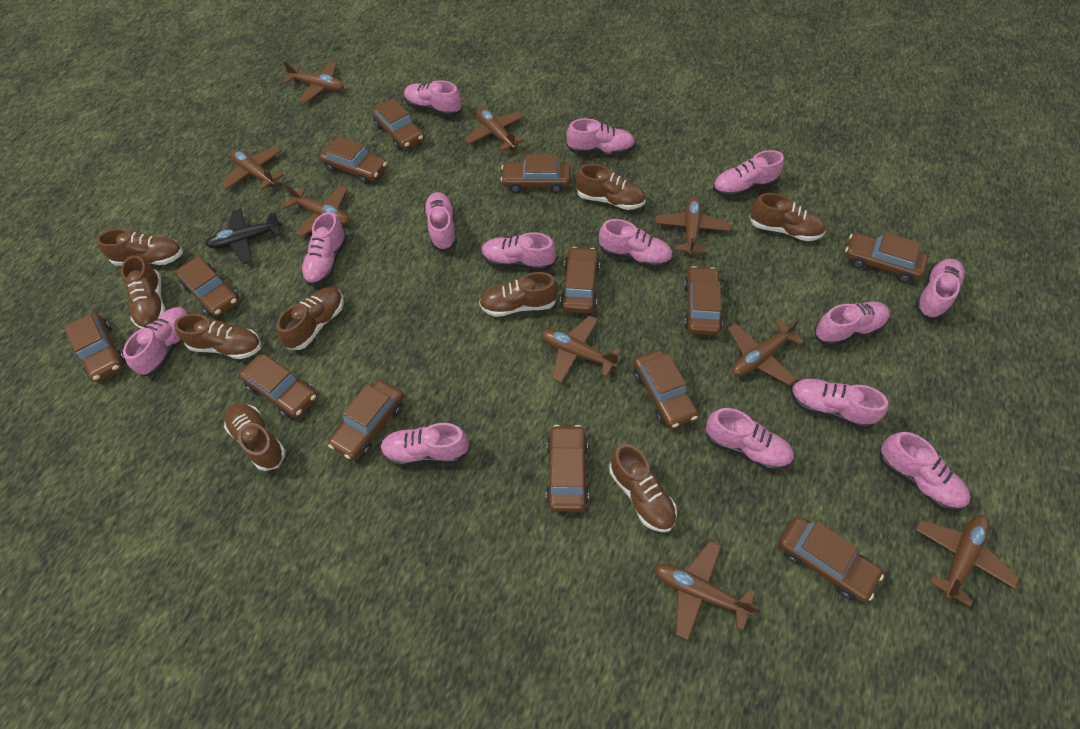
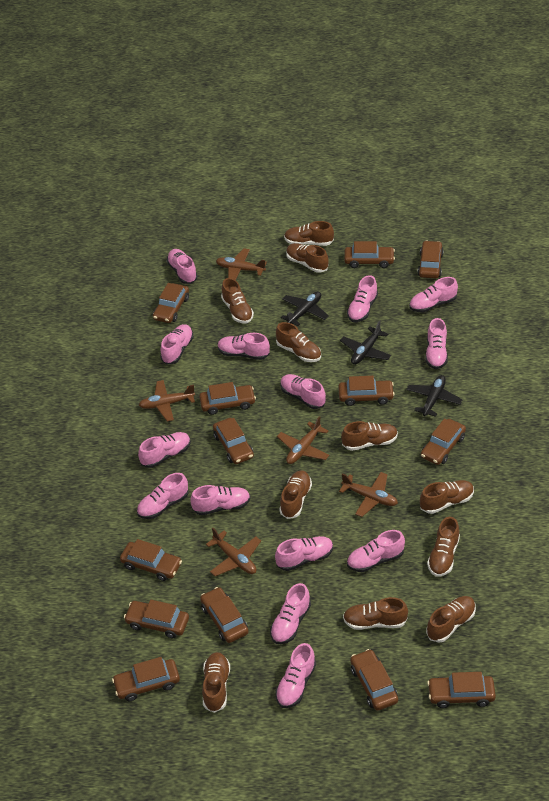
black plane: 1 -> 3
brown plane: 9 -> 5
brown shoe: 9 -> 11

